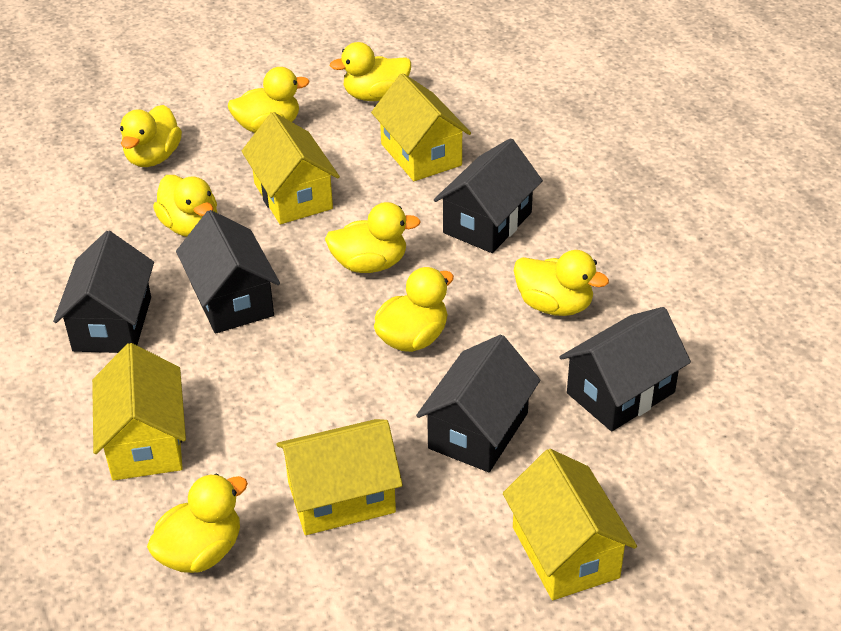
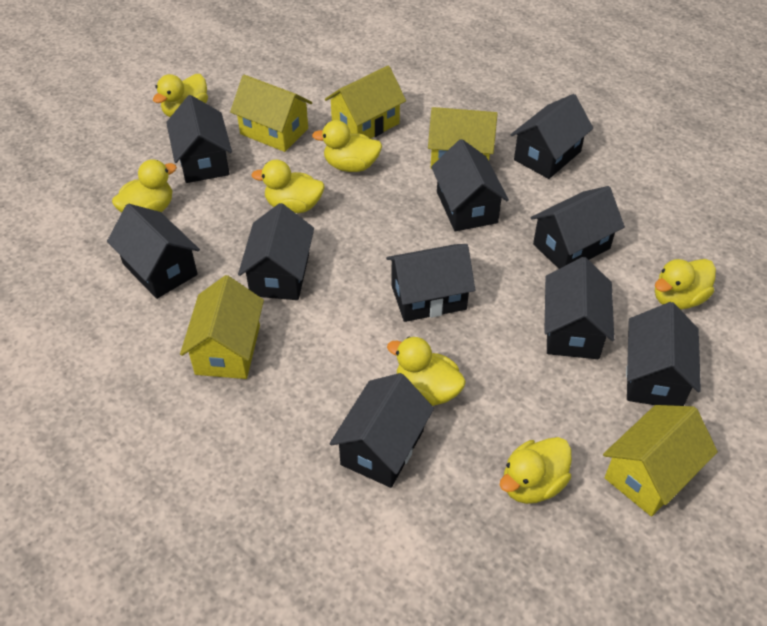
black house: 5 -> 10
yellow duck: 8 -> 7

